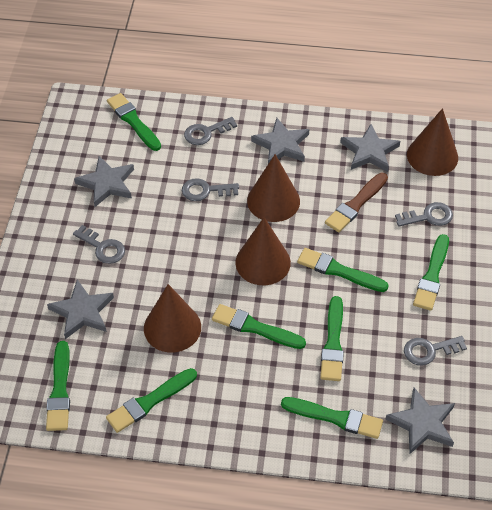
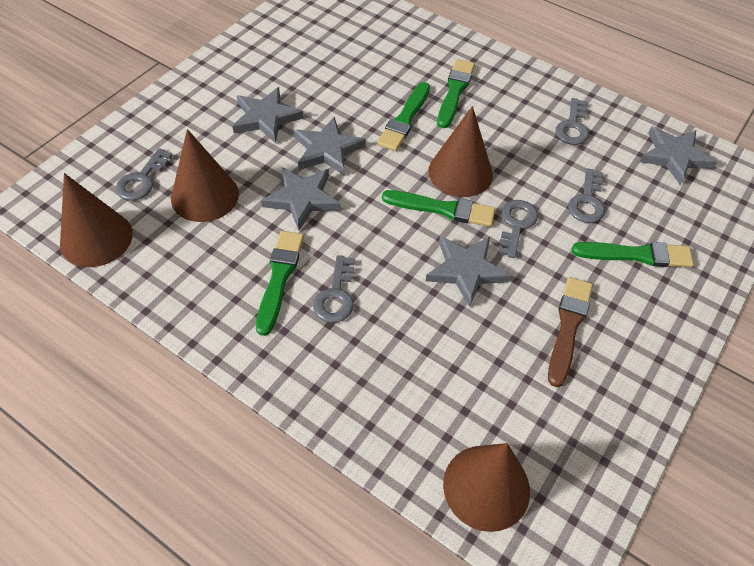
green brush: 8 -> 5

